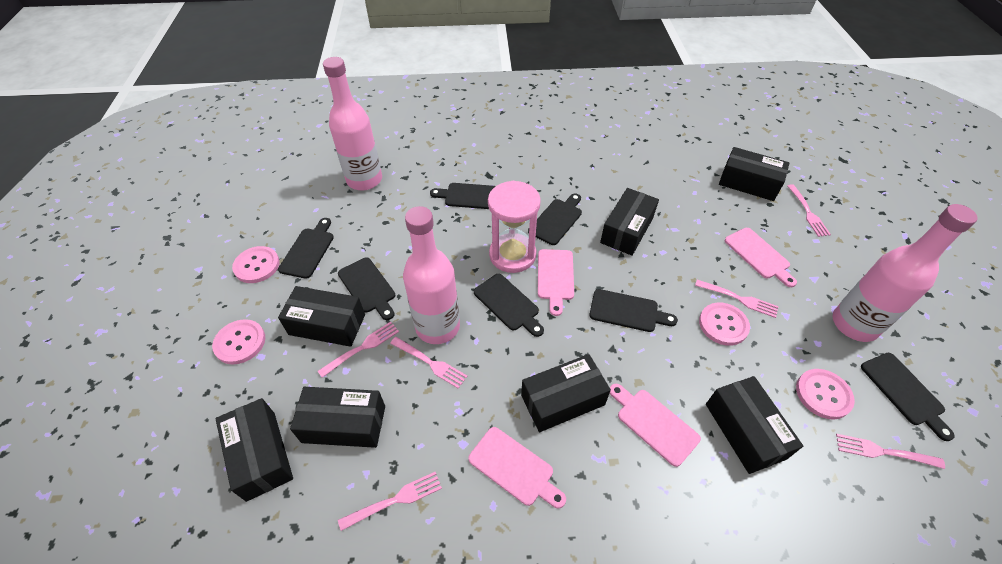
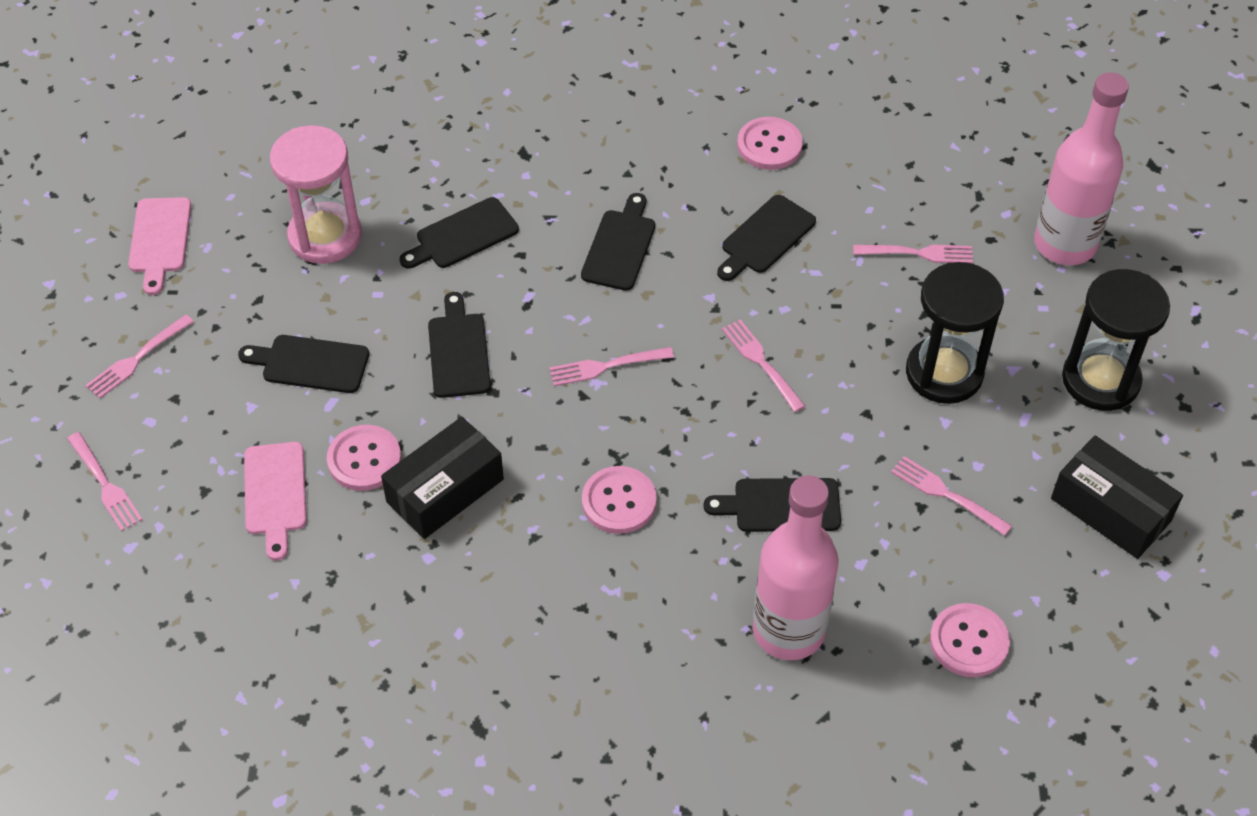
black box: 7 -> 2
black cutting board: 7 -> 6
black hourglass: 0 -> 2
pink bottle: 3 -> 2
pink cutting board: 4 -> 2

